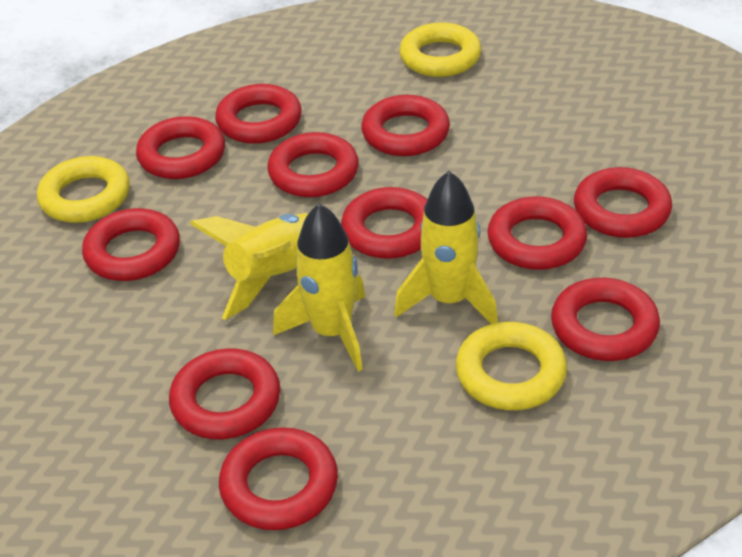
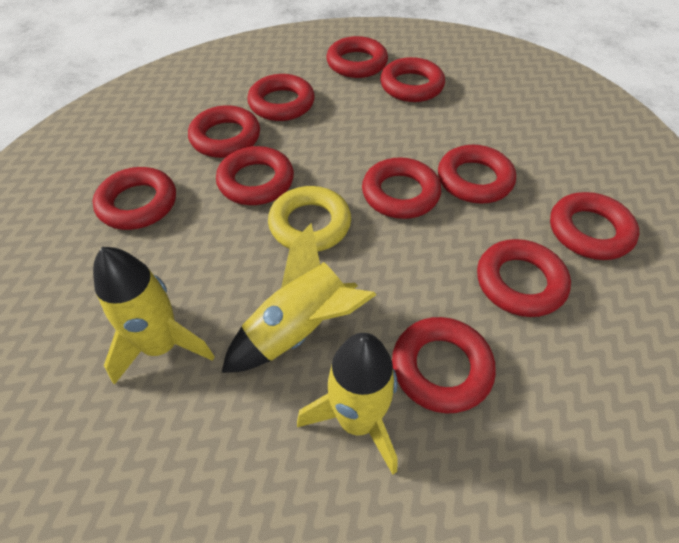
yellow ring: 3 -> 1

